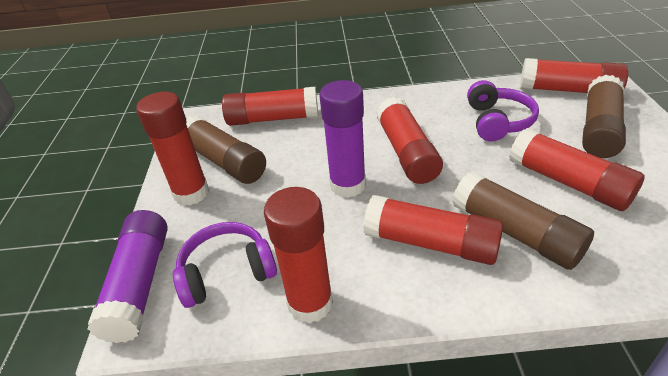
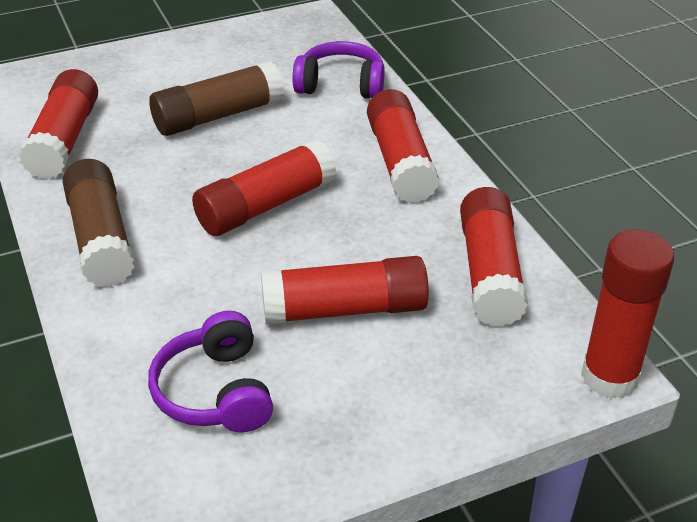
brown glue stick: 3 -> 2
purple glue stick: 2 -> 0
red glue stick: 7 -> 6

